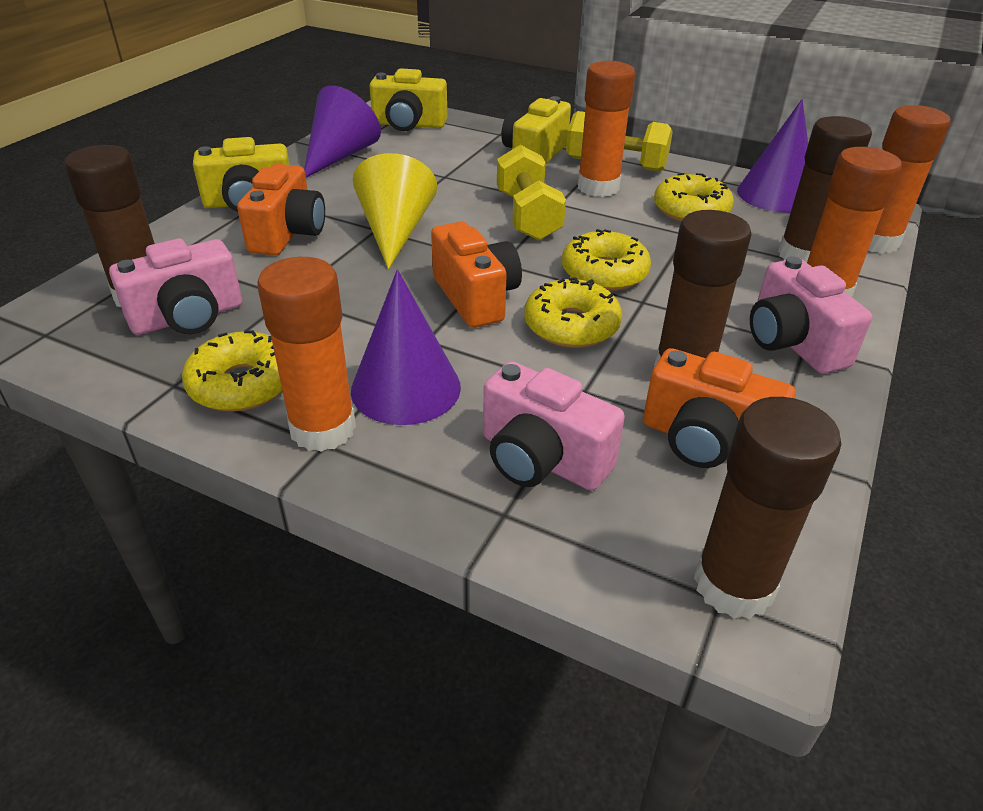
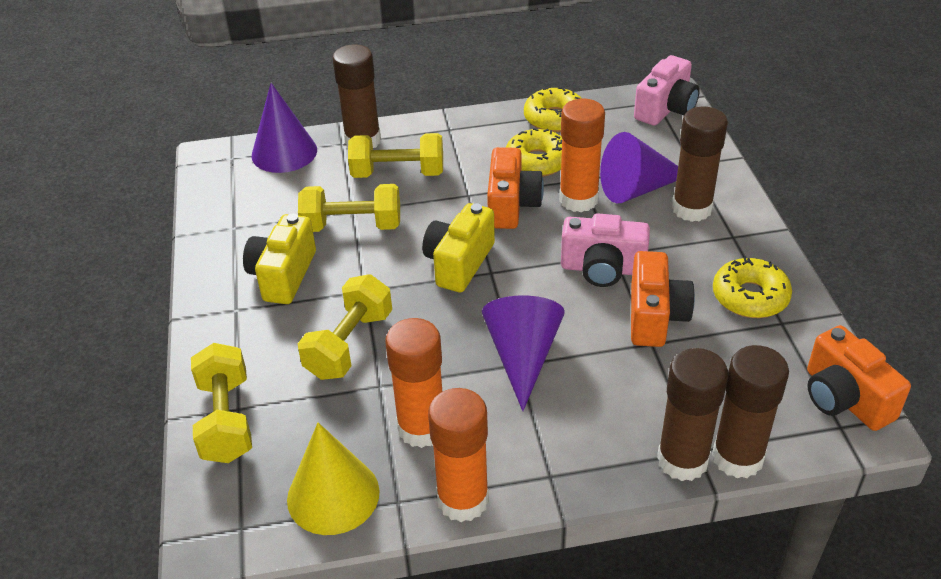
orange glue stick: 4 -> 3
pink camera: 3 -> 2
yellow camera: 3 -> 2
yellow donut: 4 -> 3
yellow dumbbell: 2 -> 4

